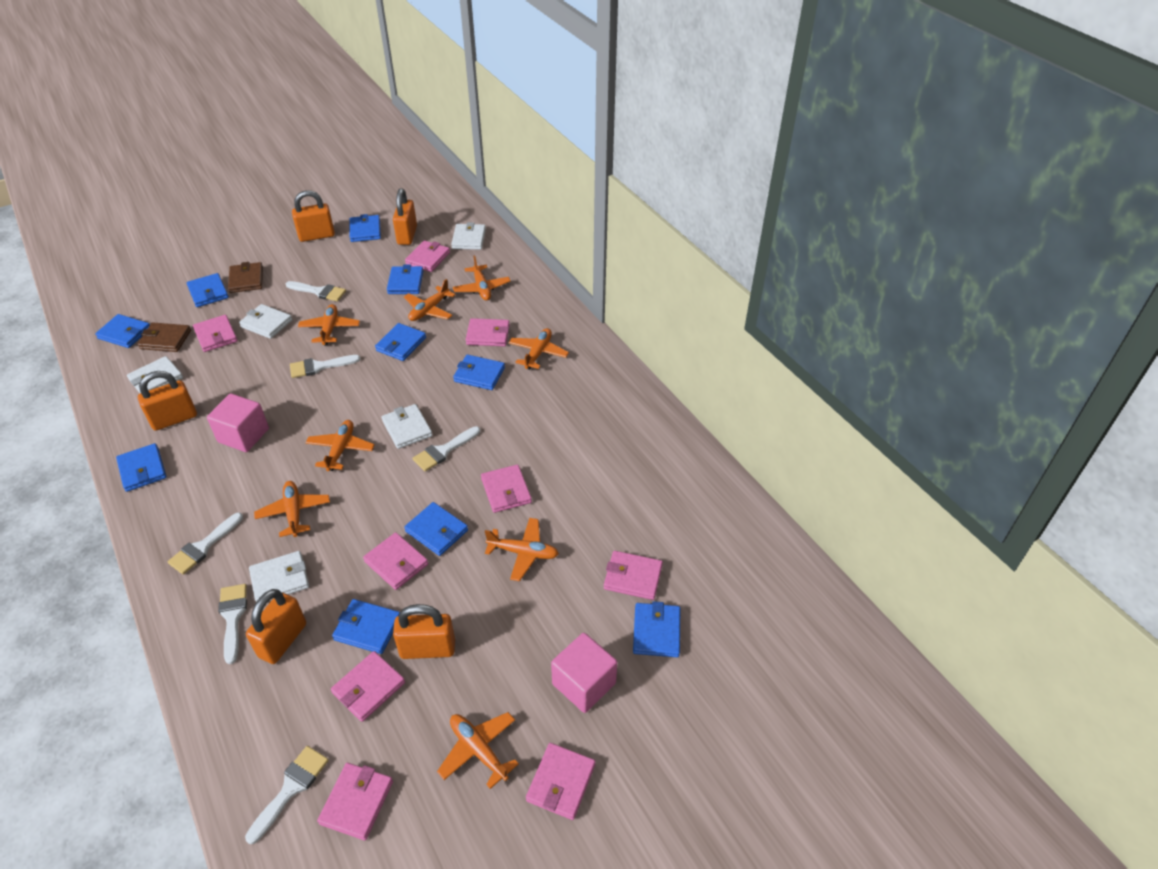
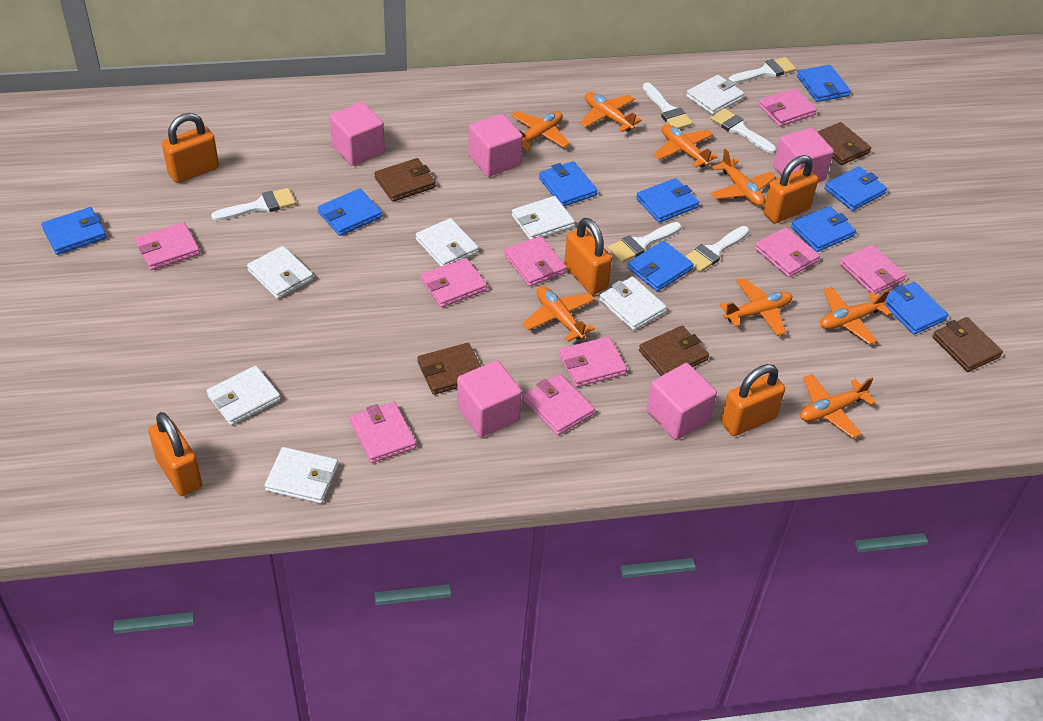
blue wallet: 10 -> 9
brown wallet: 2 -> 5
pink cube: 2 -> 5
white wallet: 5 -> 7

